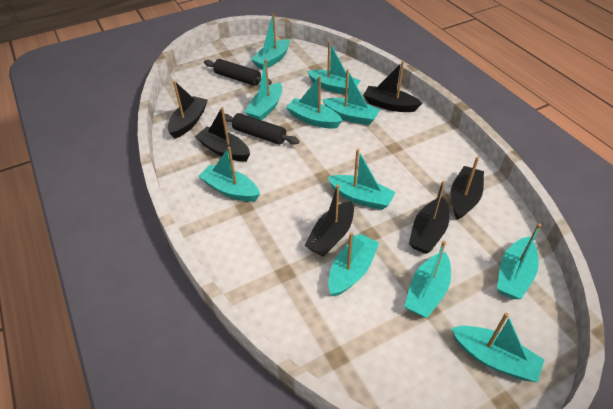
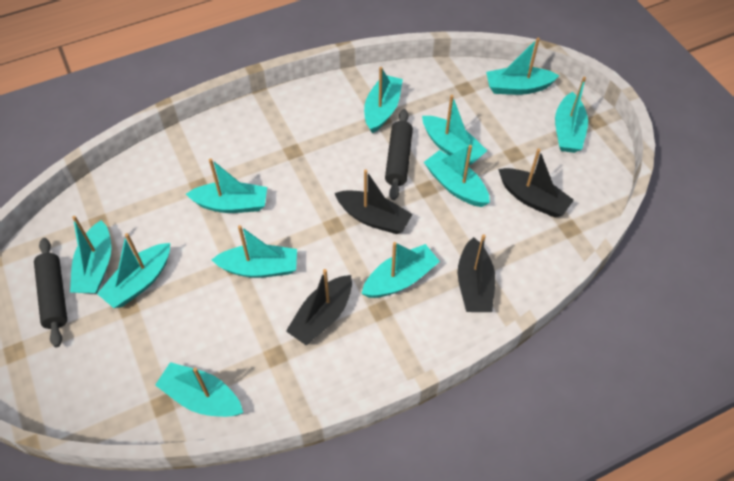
black boat: 6 -> 4

